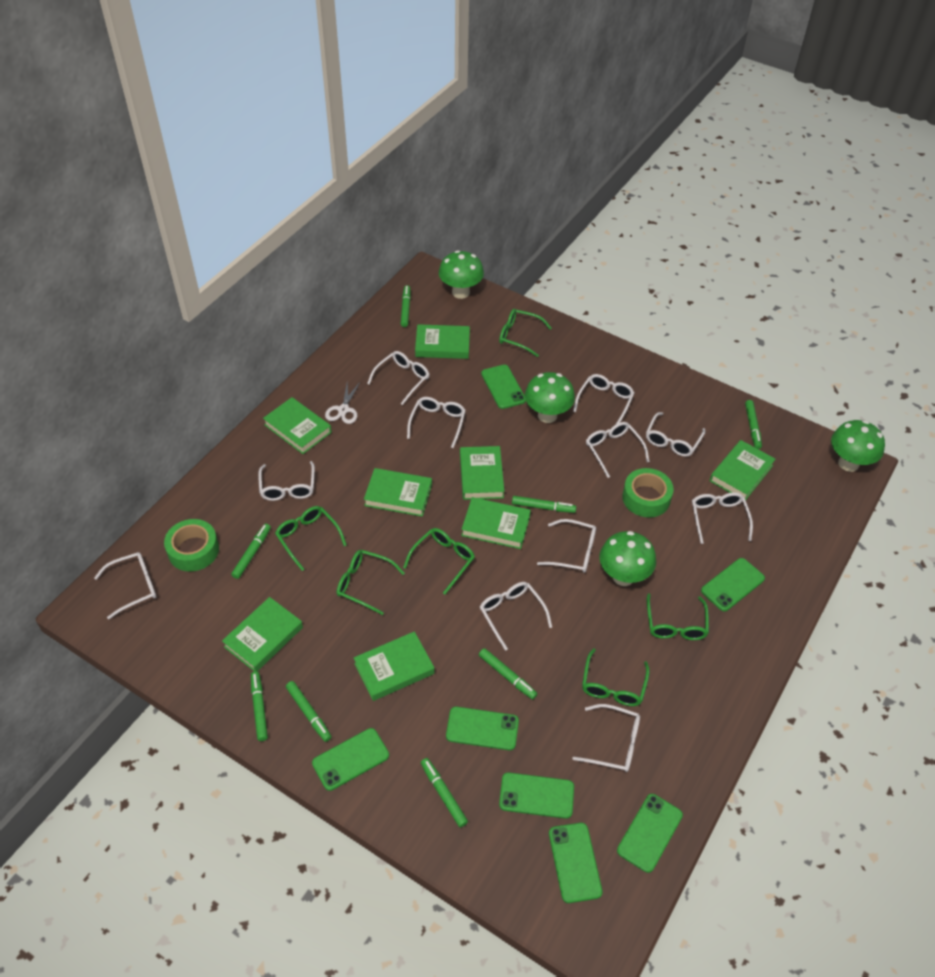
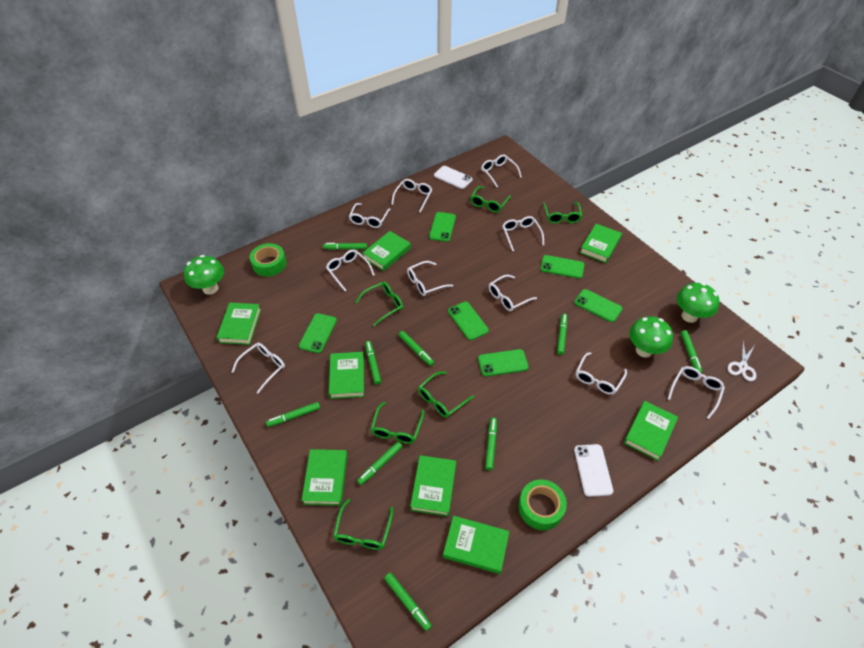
green marker: 8 -> 9
green mushroom: 4 -> 3
green phone: 7 -> 6
white glasses: 11 -> 10
white phone: 0 -> 2

